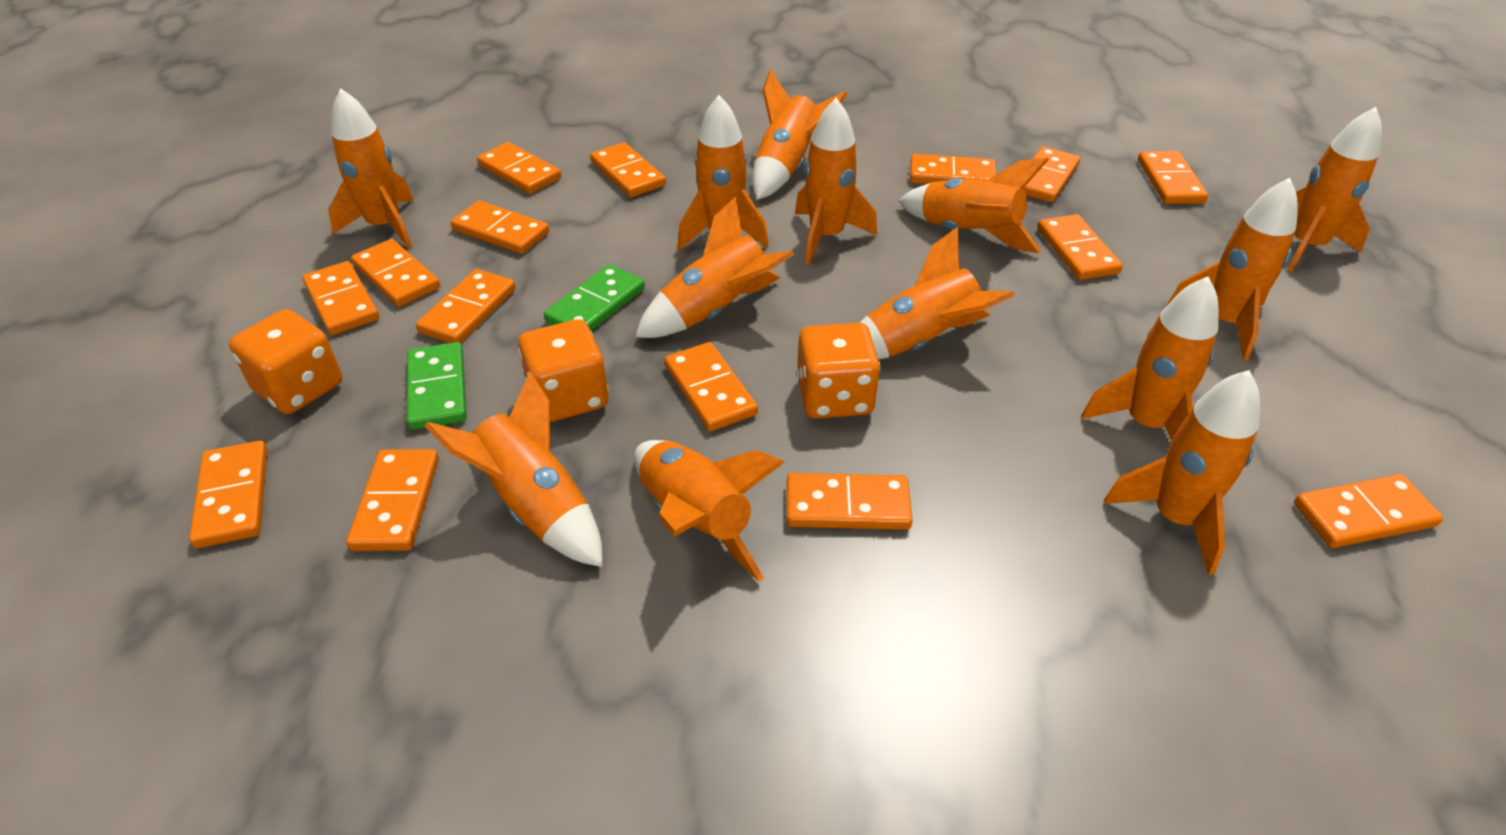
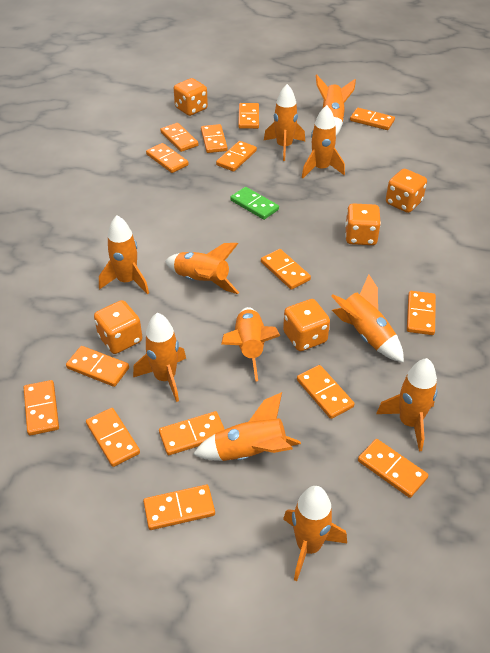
green domino: 2 -> 1
orange dice: 3 -> 5
orange rocket: 13 -> 11

